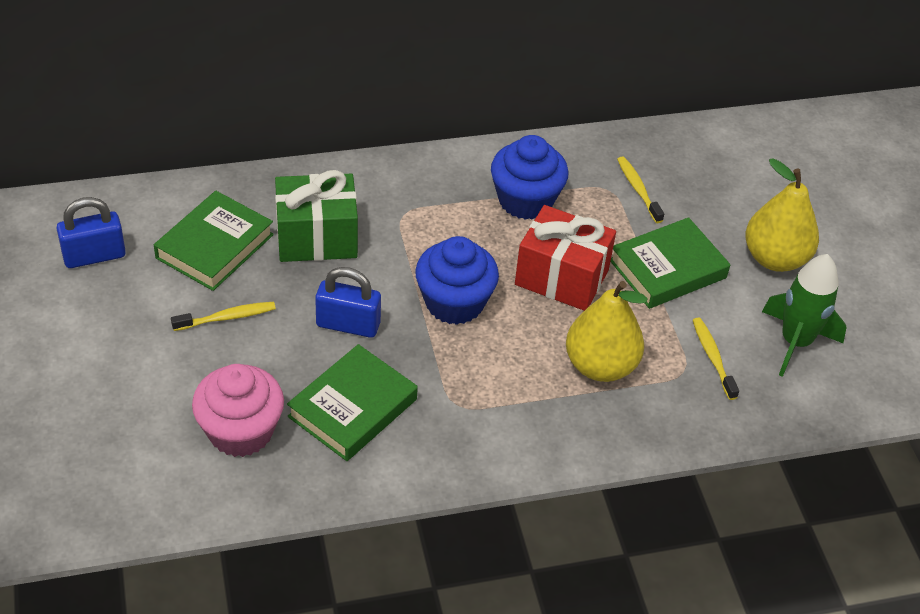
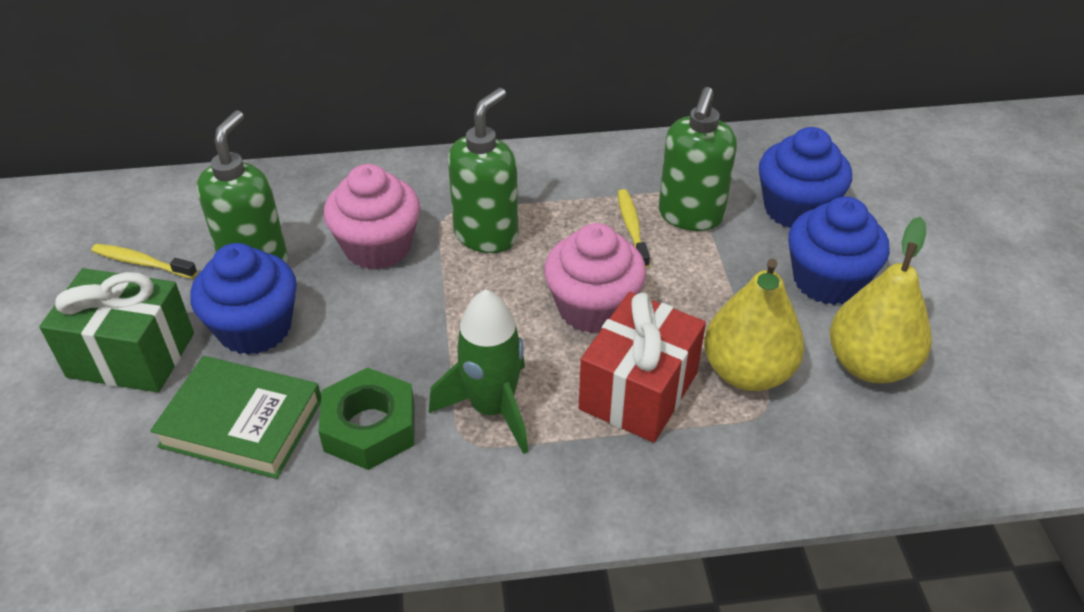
blue cupcake: 2 -> 3
blue padlock: 2 -> 0
green book: 3 -> 1
green nut: 0 -> 1
green soap dispenser: 0 -> 3
pink cupcake: 1 -> 2
yellow toothbrush: 3 -> 2

